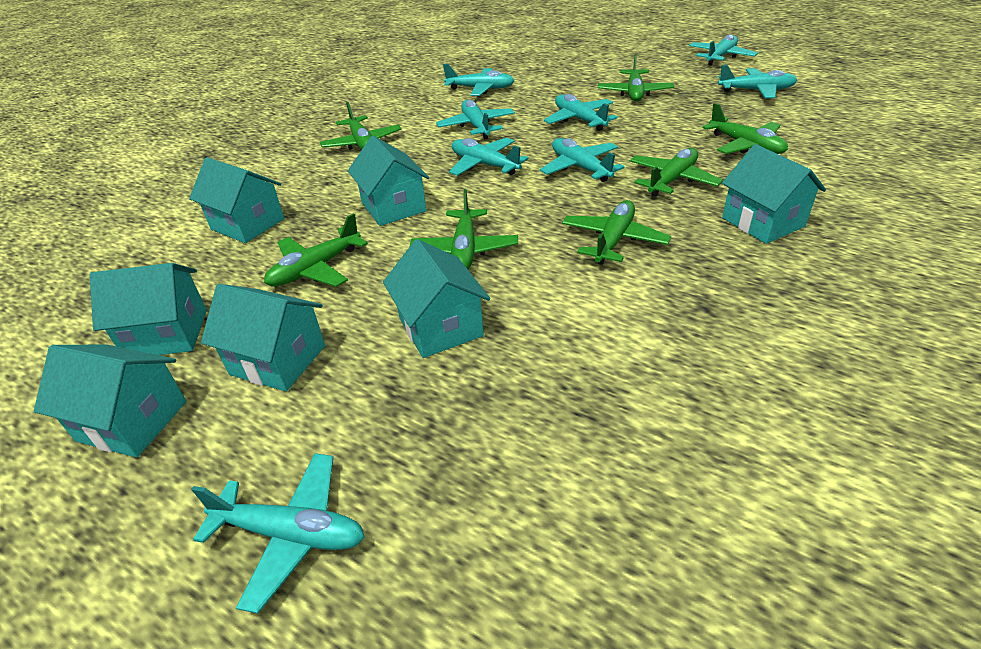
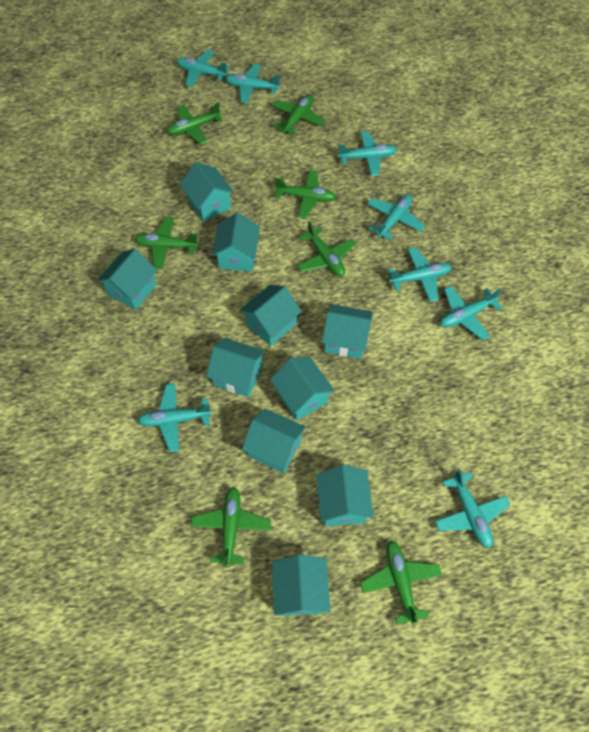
turquoise house: 7 -> 10

